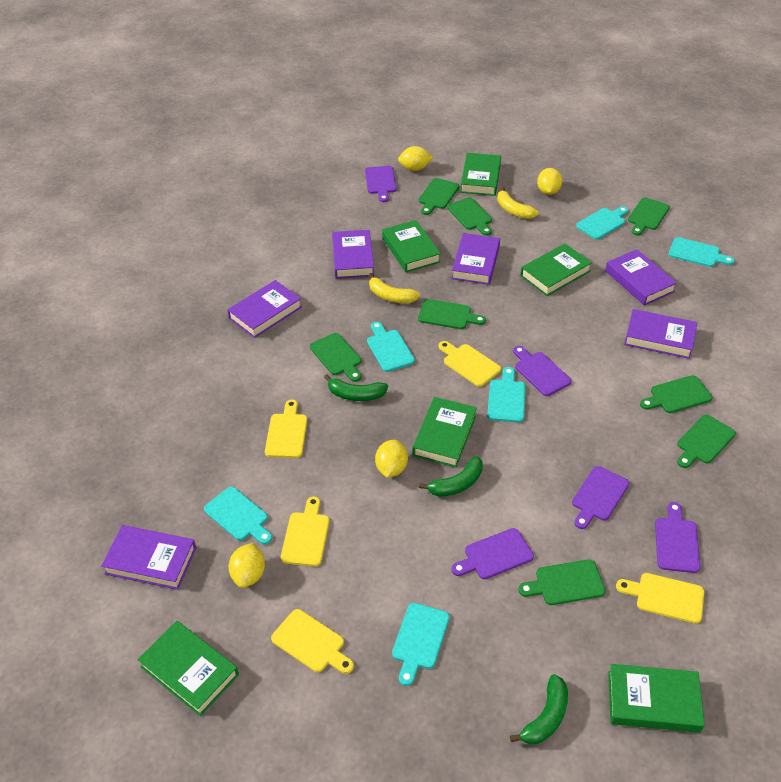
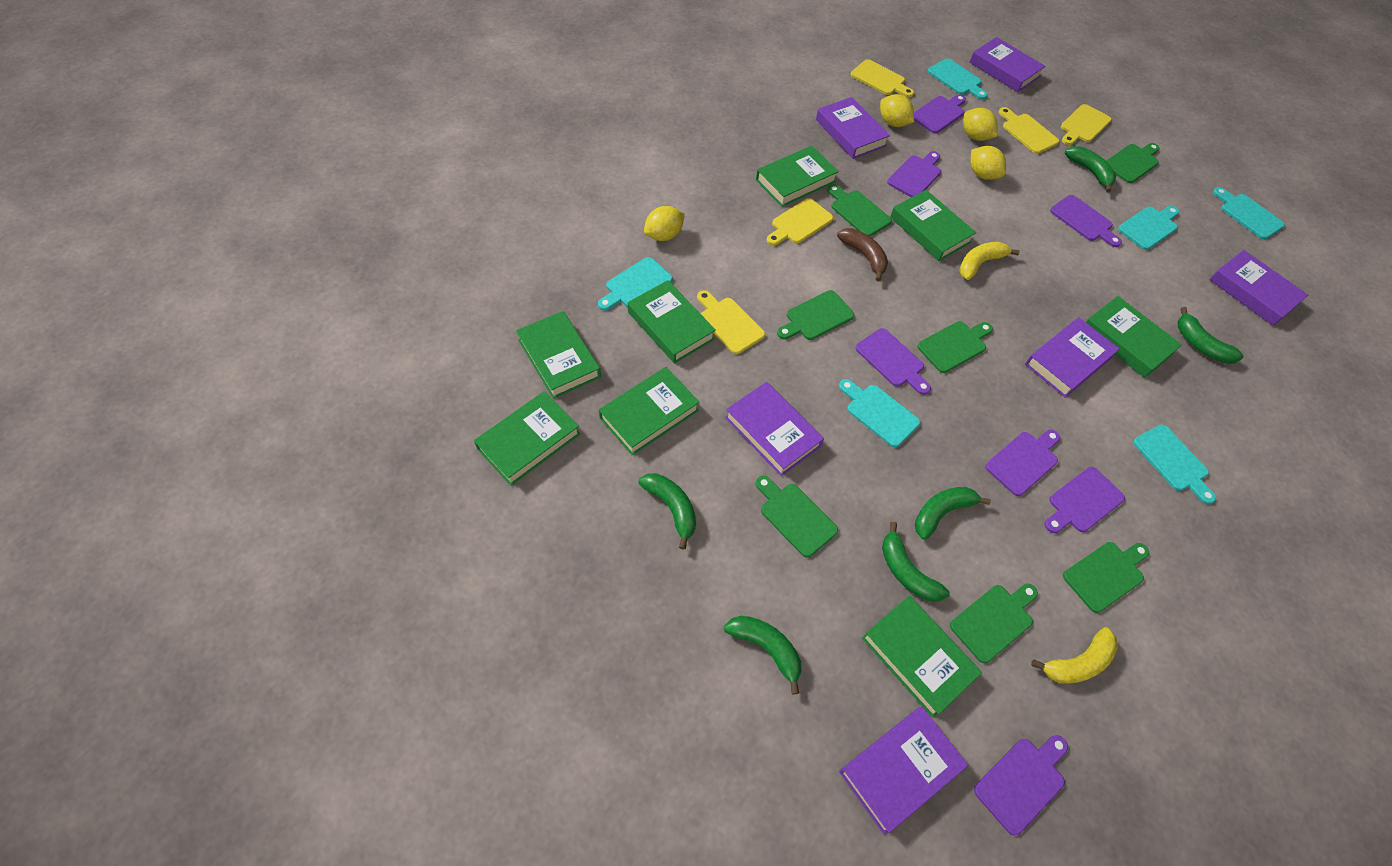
brown banana: 0 -> 1
green banana: 3 -> 6
green book: 6 -> 8
green cutting board: 8 -> 7
purple cutting board: 5 -> 7

